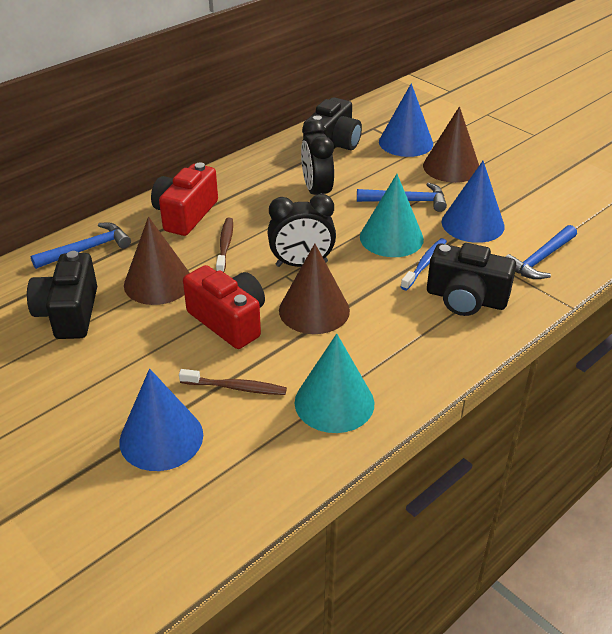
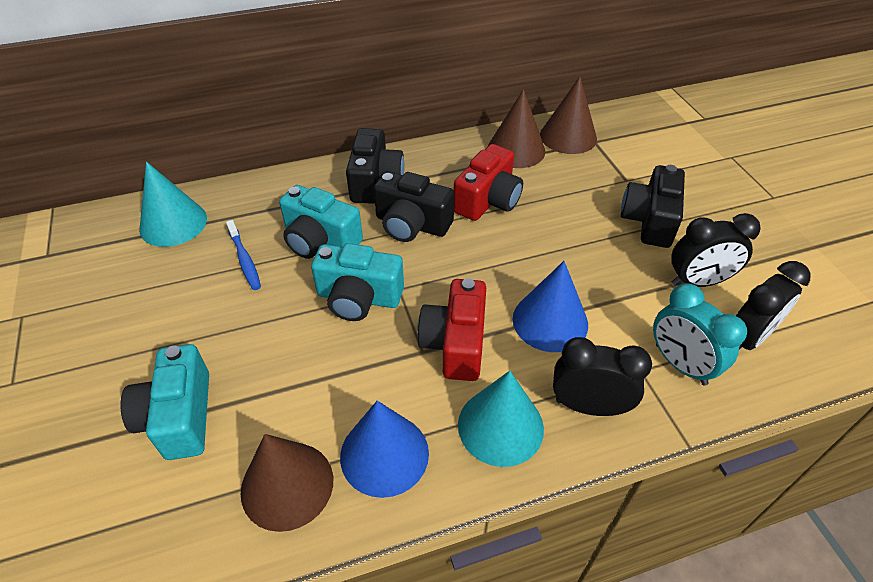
black clock: 2 -> 3
blue cone: 3 -> 2
blue hammer: 3 -> 0
brown toothbrush: 2 -> 0
turquoise camera: 0 -> 3
turquoise clock: 0 -> 1

